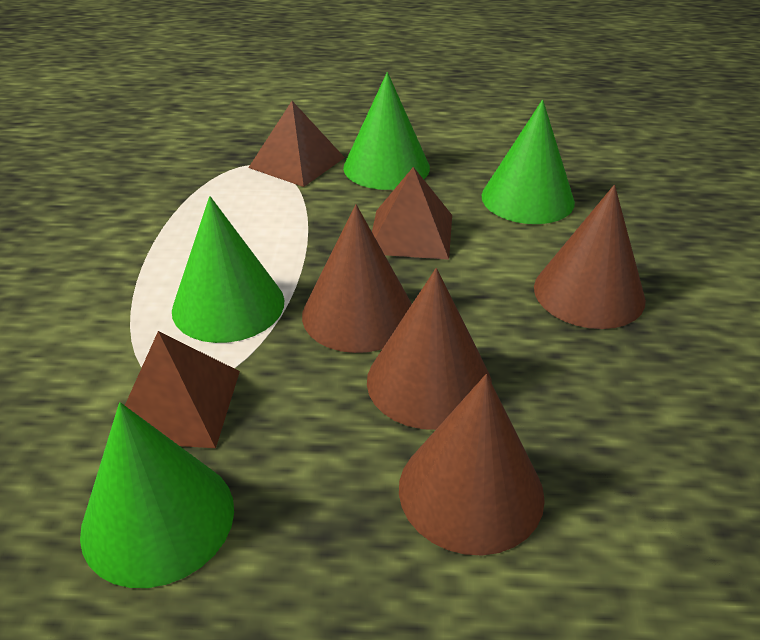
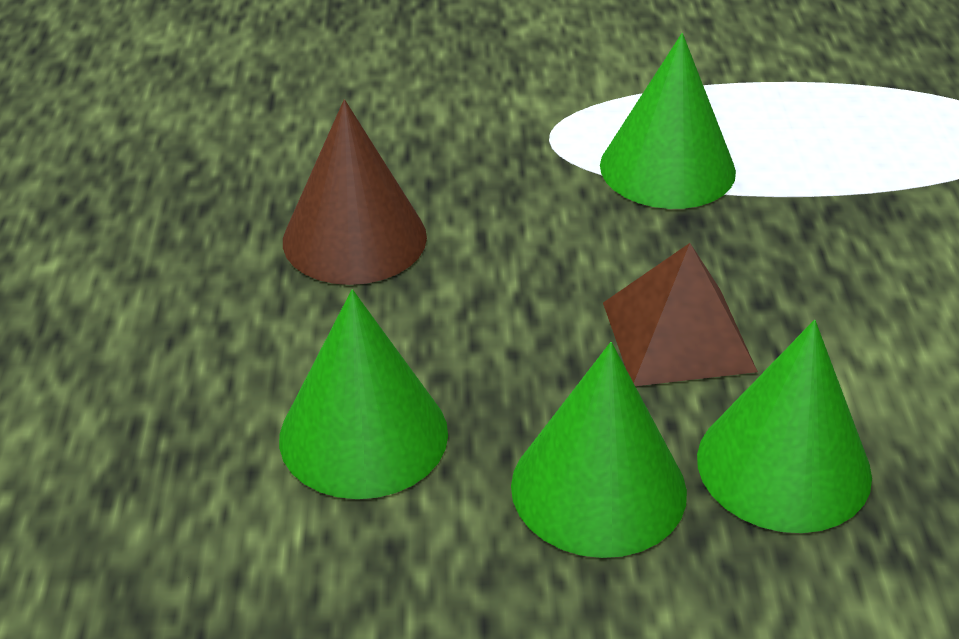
brown cone: 4 -> 1
brown pyramid: 3 -> 1

